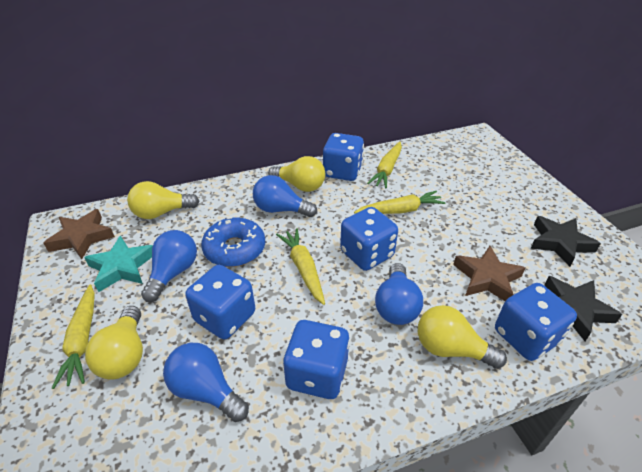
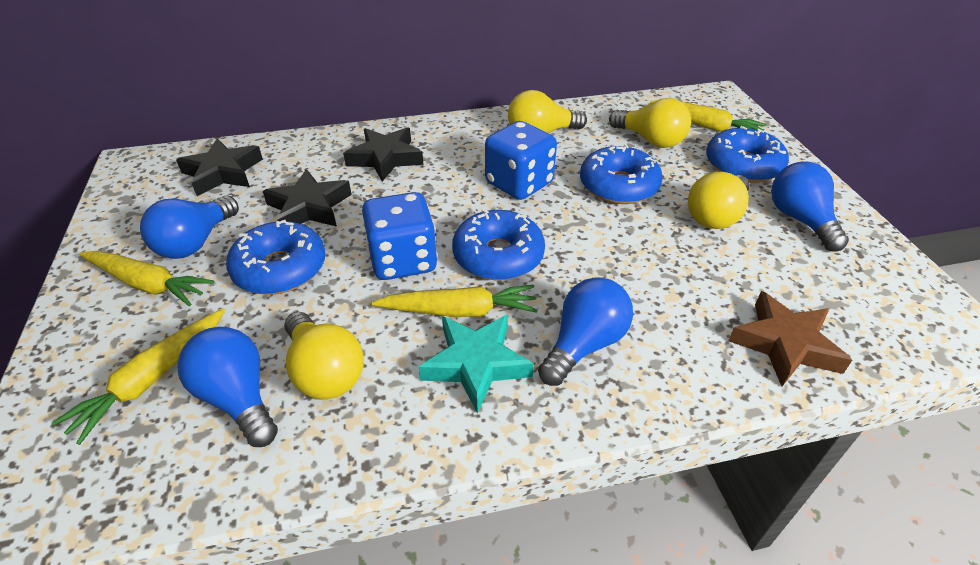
black star: 2 -> 3
blue dice: 5 -> 2
blue donut: 1 -> 4
brown star: 2 -> 1

